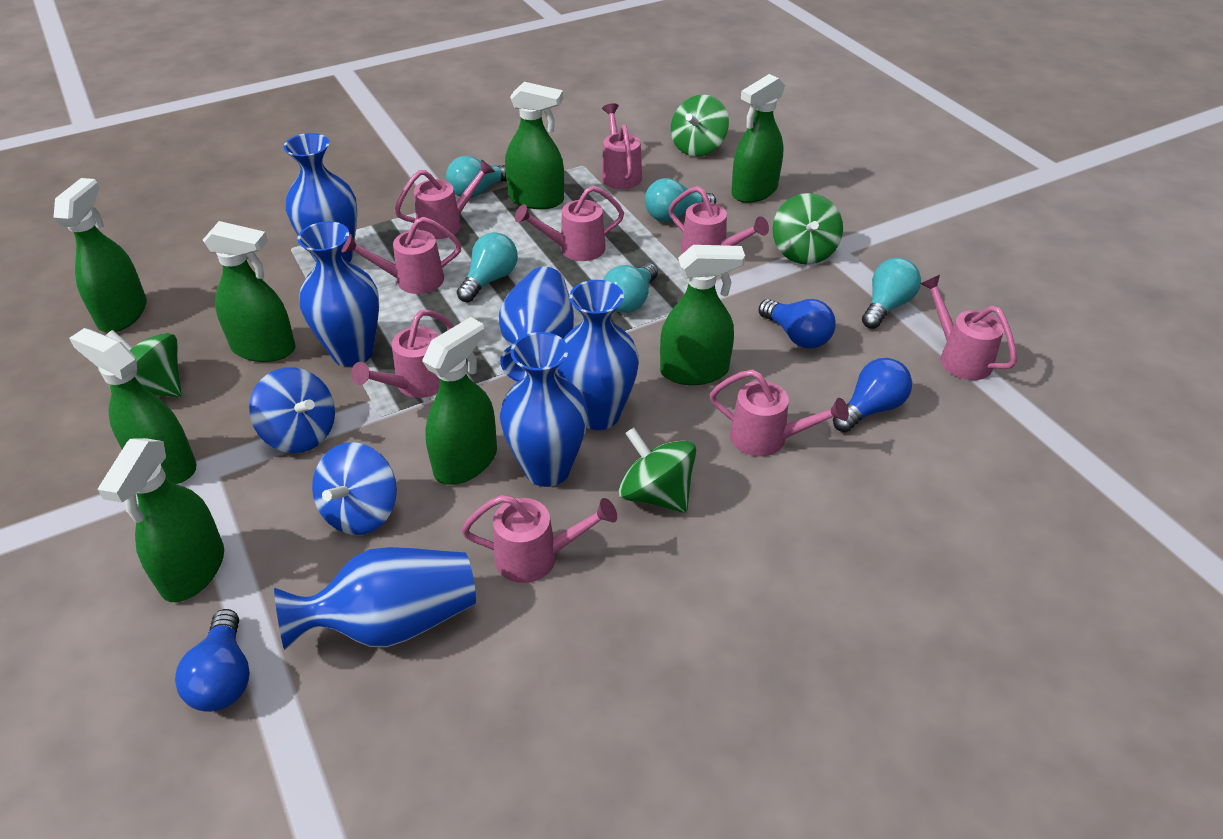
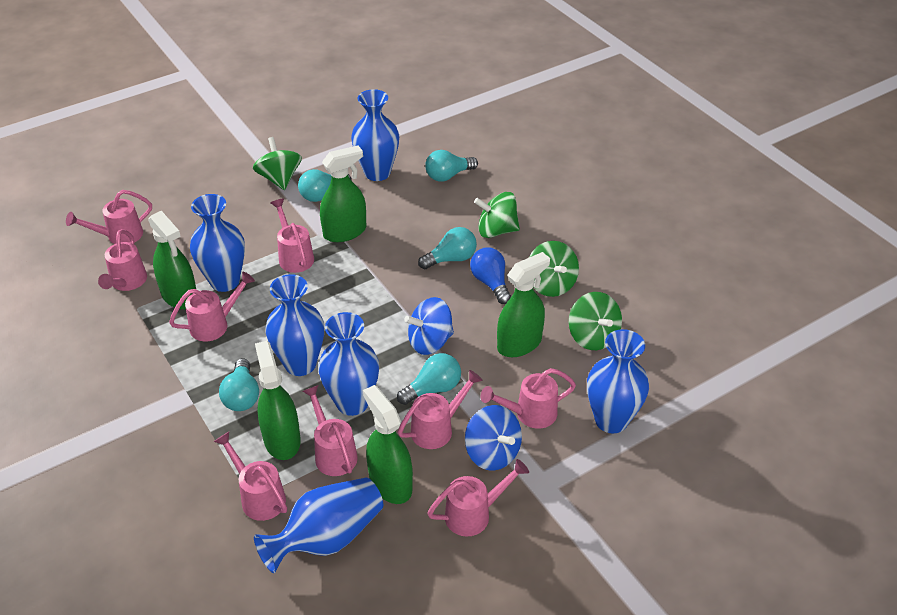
blue light bulb: 3 -> 1
green spray bottle: 8 -> 5

